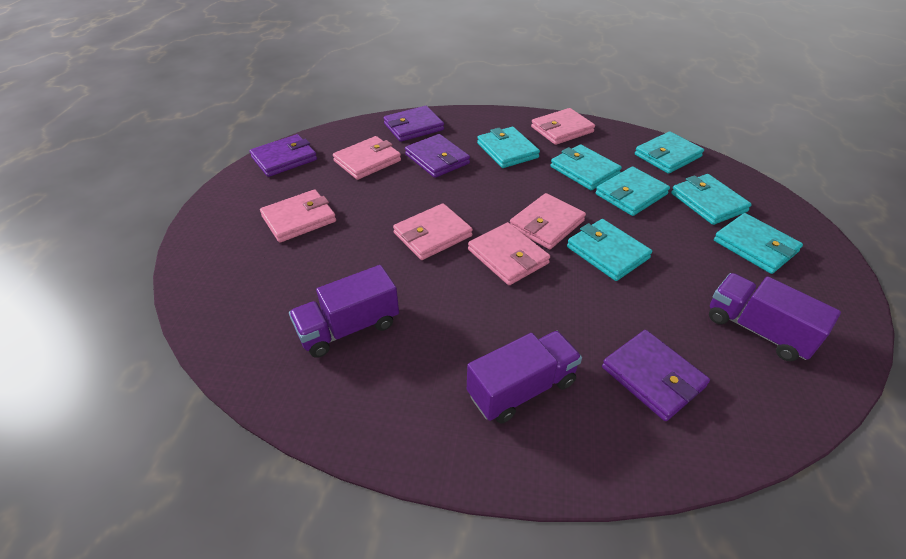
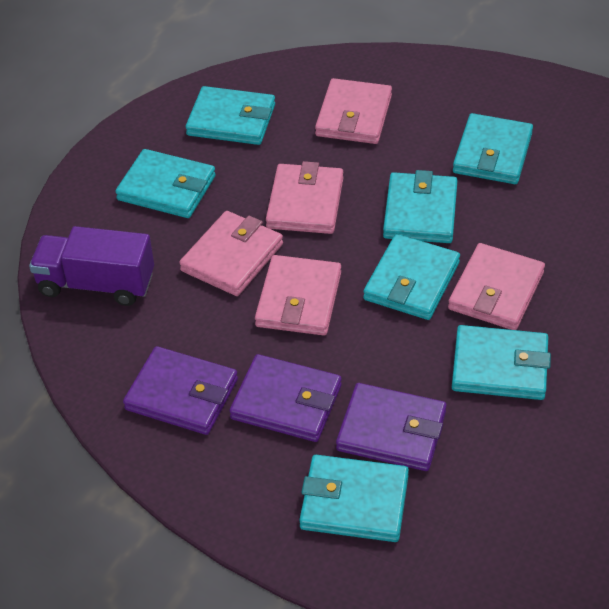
pink wallet: 6 -> 5
purple truck: 3 -> 1
purple wallet: 4 -> 3

